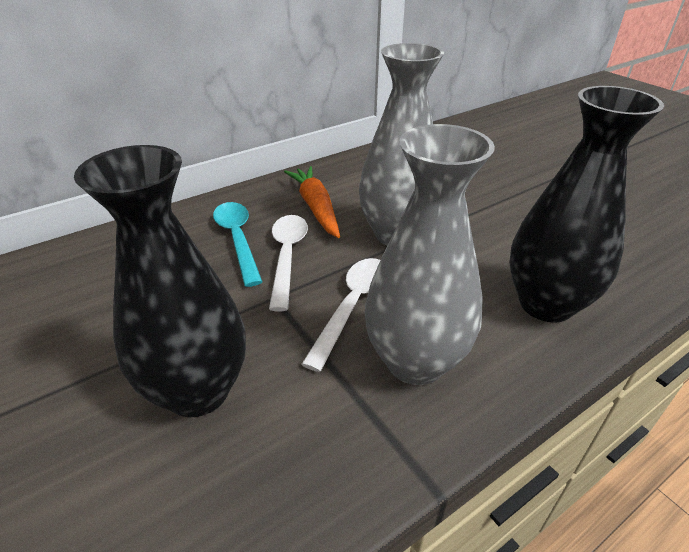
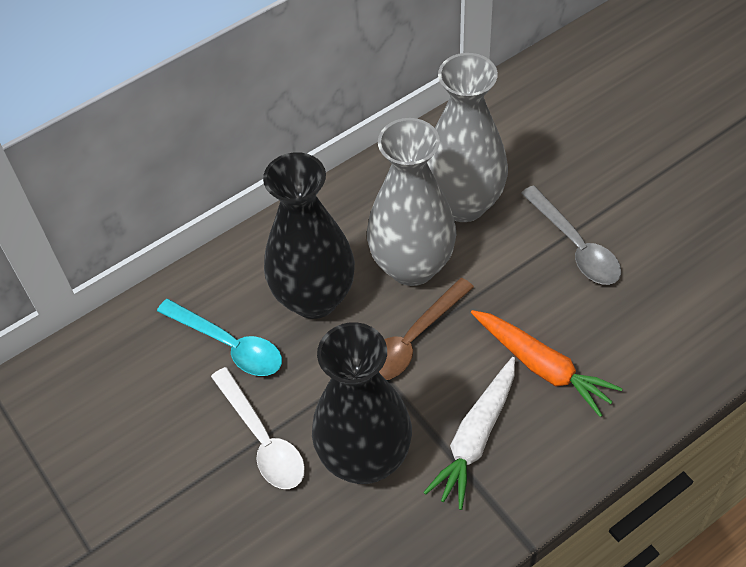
brown spoon: 0 -> 1
grey spoon: 0 -> 1
white carrot: 0 -> 1
white spoon: 2 -> 1

